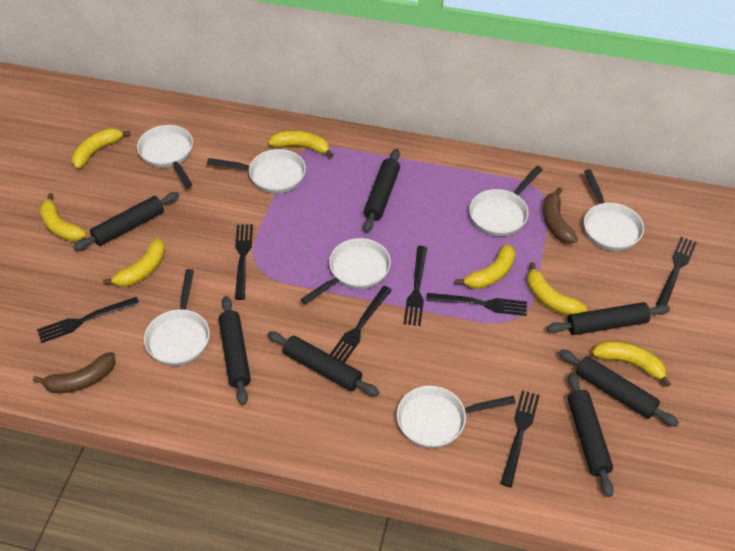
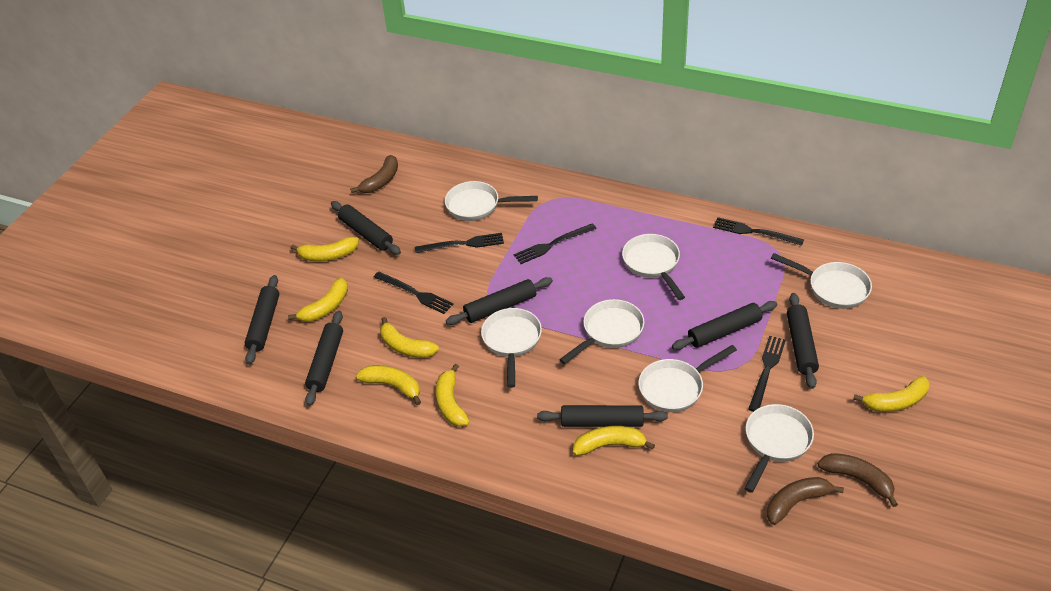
black fork: 7 -> 5
brown banana: 2 -> 3

